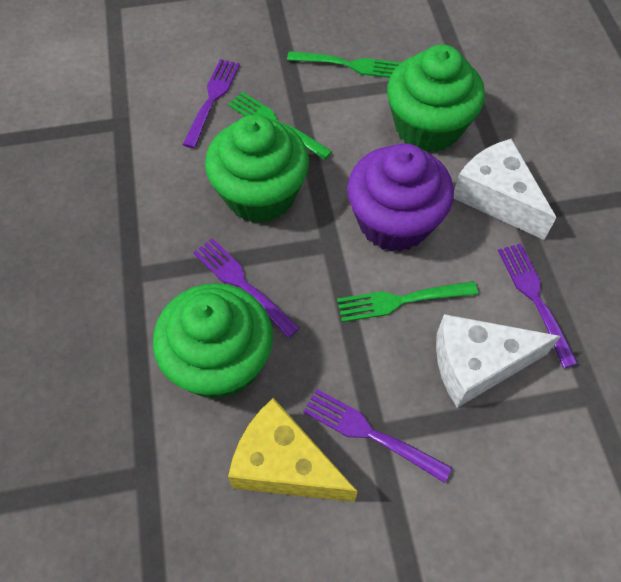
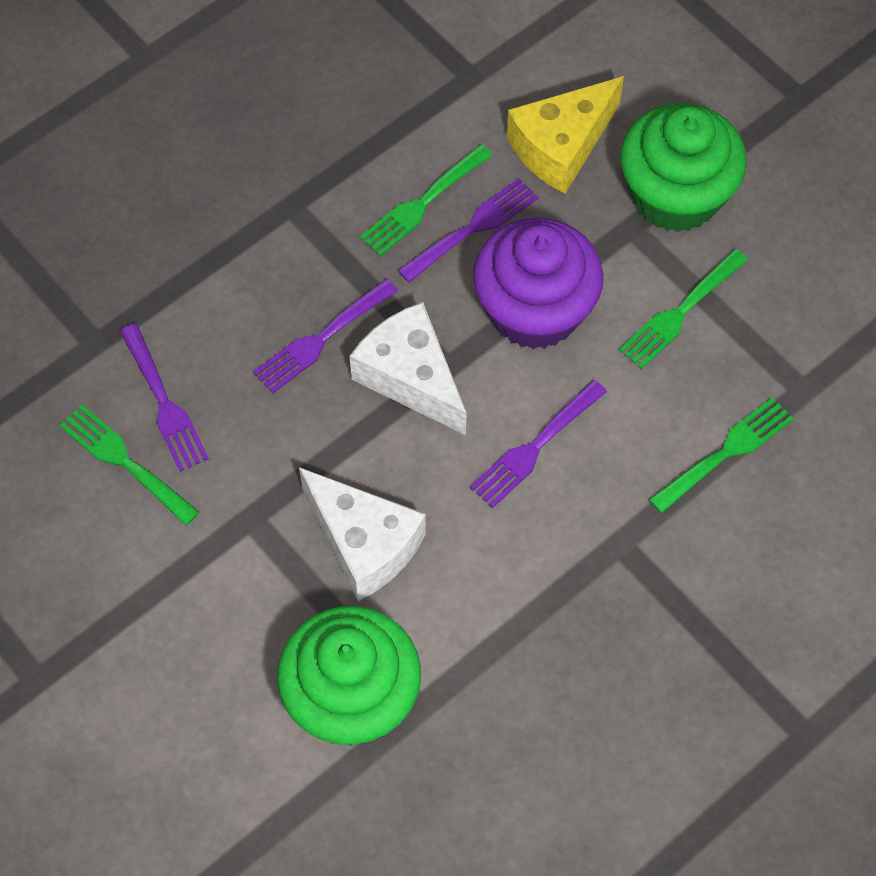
green cupcake: 3 -> 2
green fork: 3 -> 4

